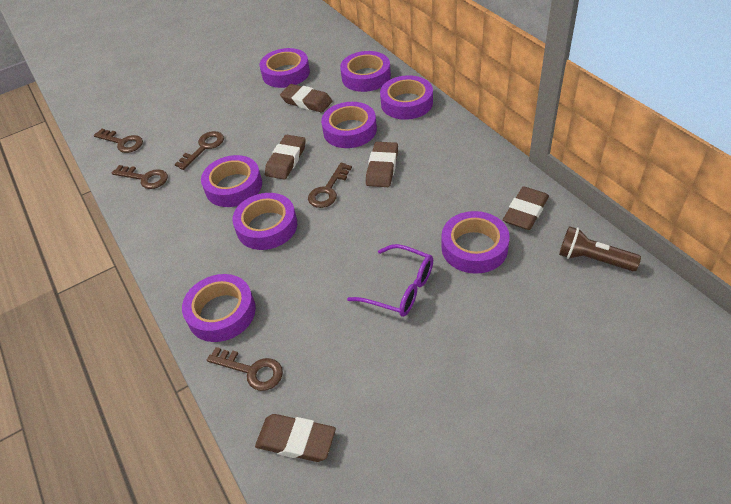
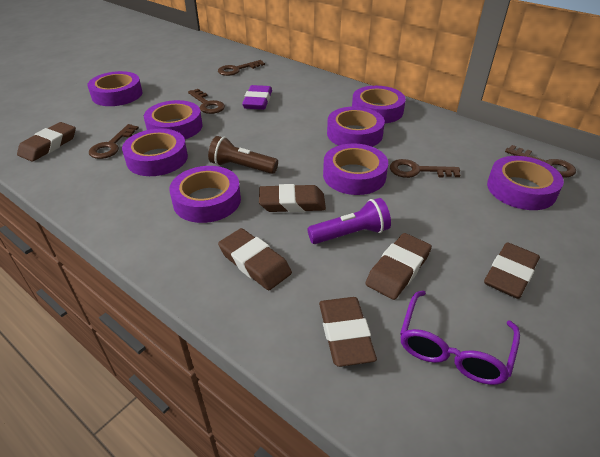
brown eraser: 5 -> 6
purple eraser: 0 -> 1
purple flashlight: 0 -> 1

